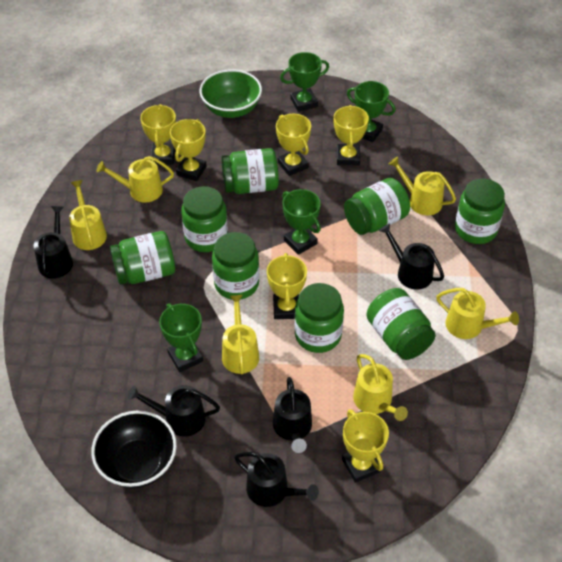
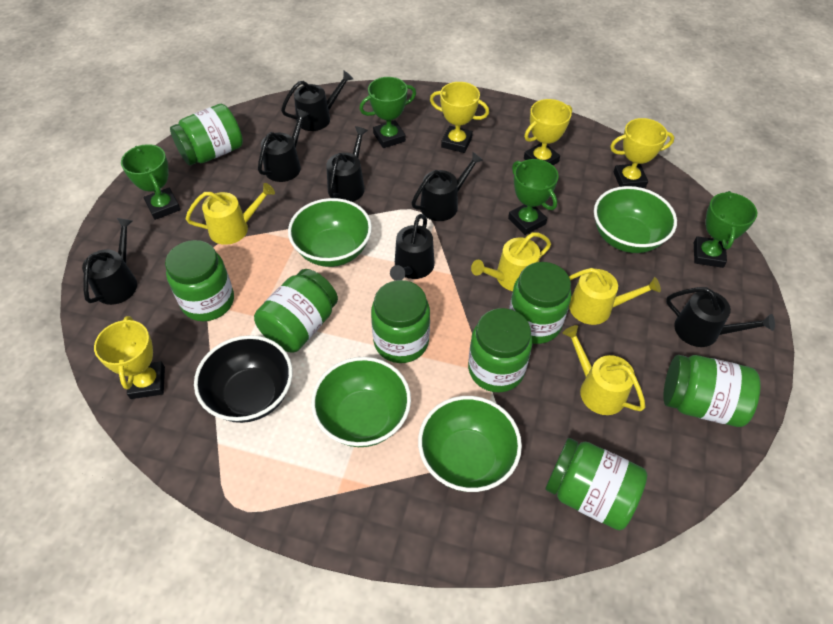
black watering can: 5 -> 7
green bowl: 1 -> 4
yellow trophy: 6 -> 4
yellow watering can: 6 -> 4

